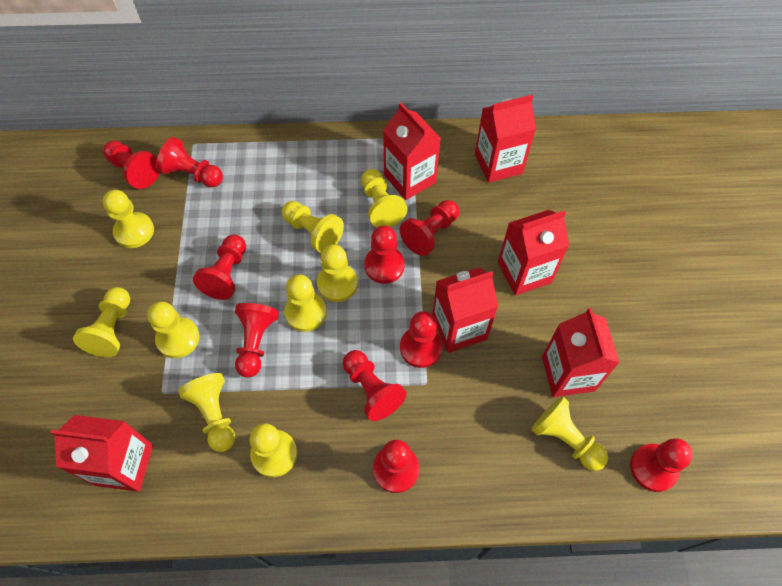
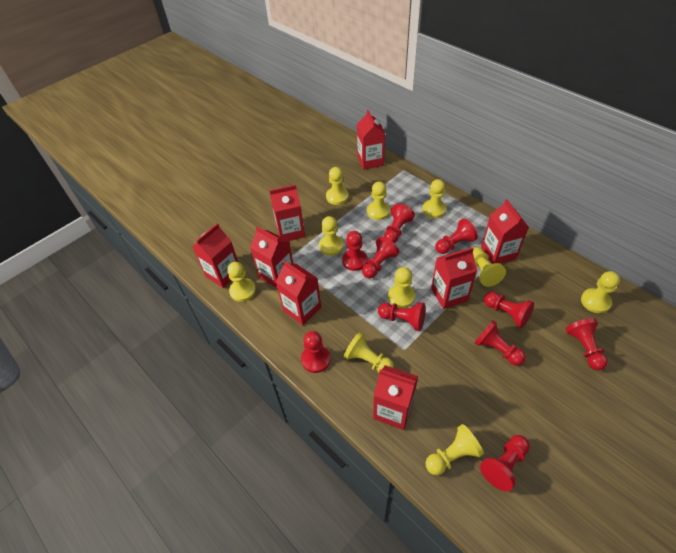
red carton: 6 -> 8

